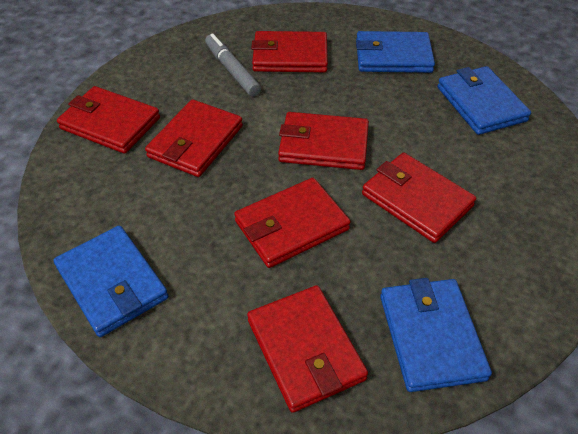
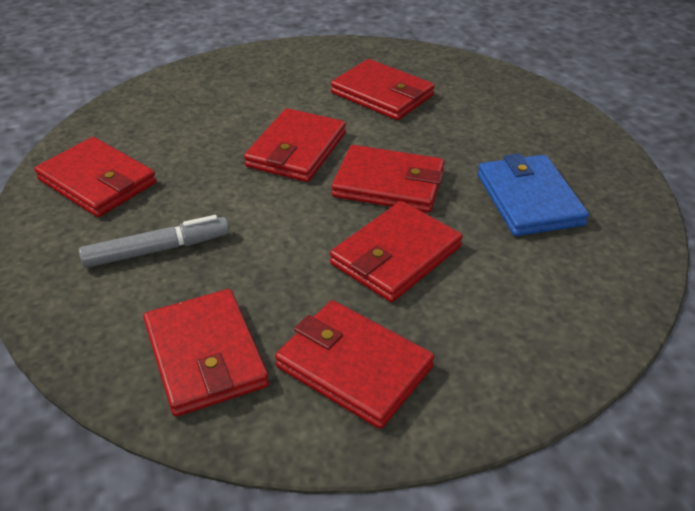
blue wallet: 4 -> 1

